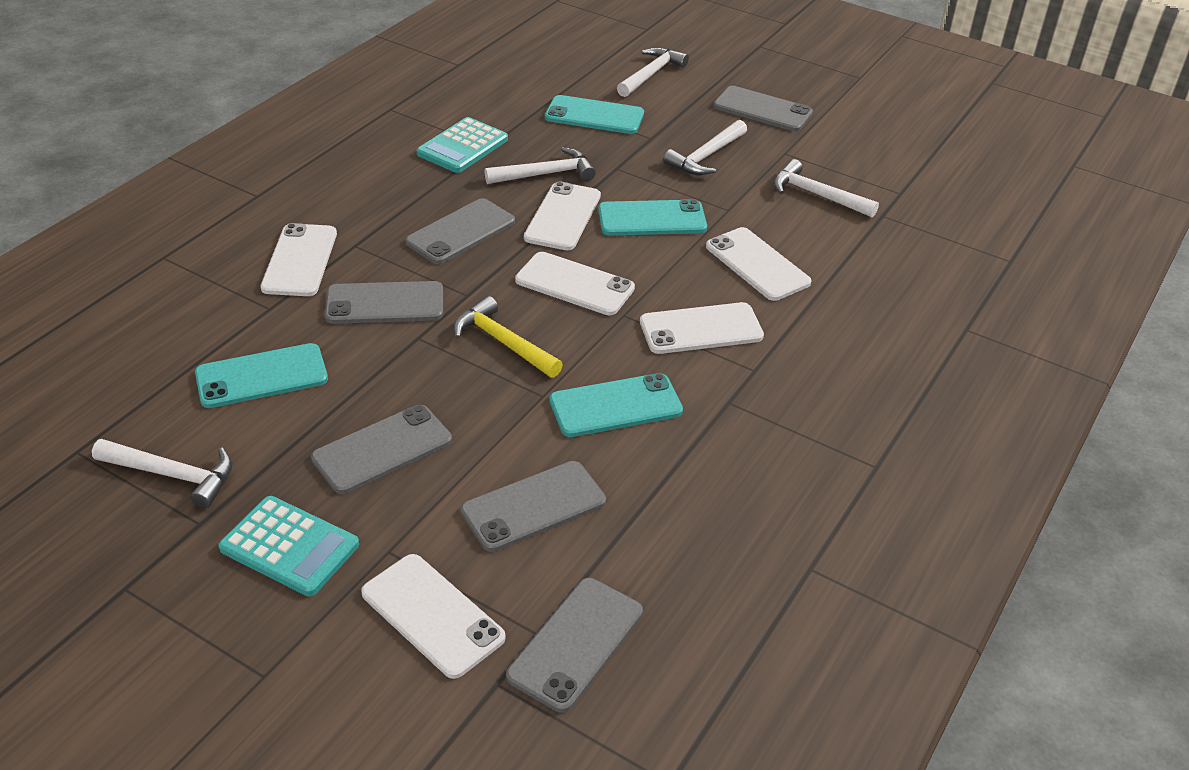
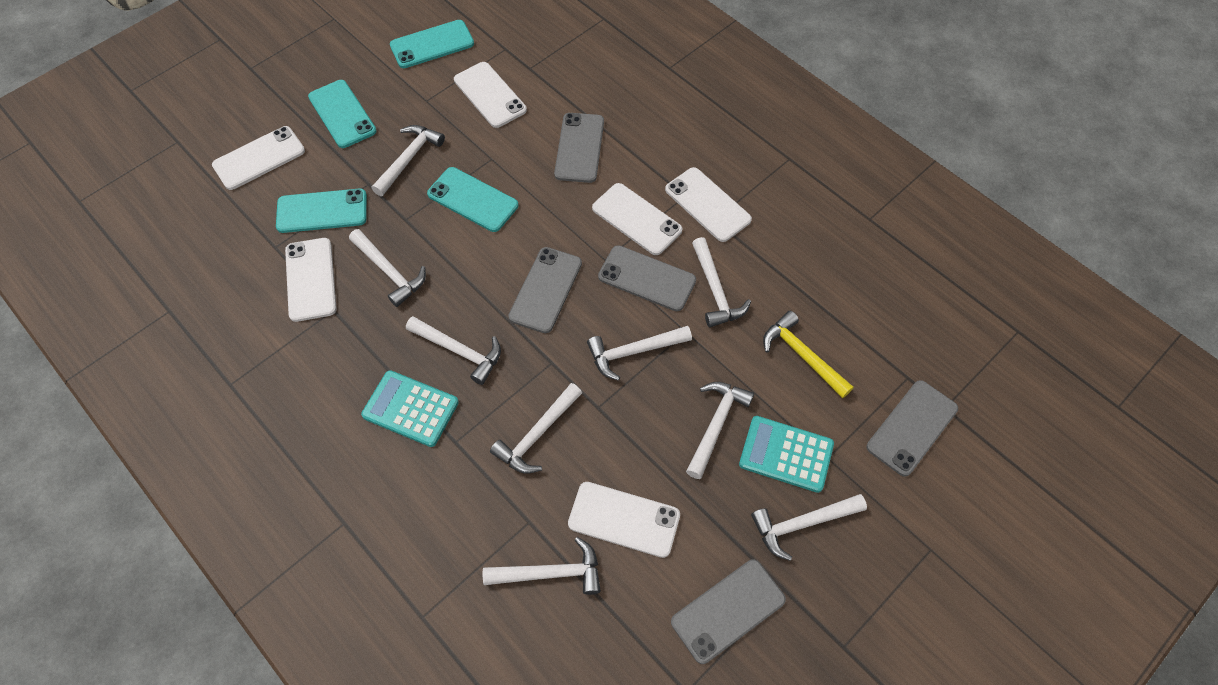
grey phone: 6 -> 5
white hammer: 5 -> 9

